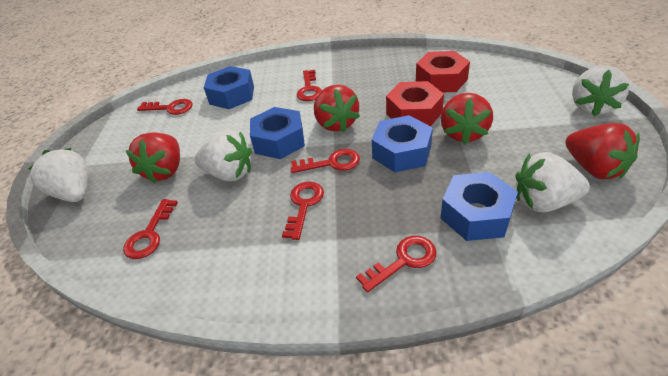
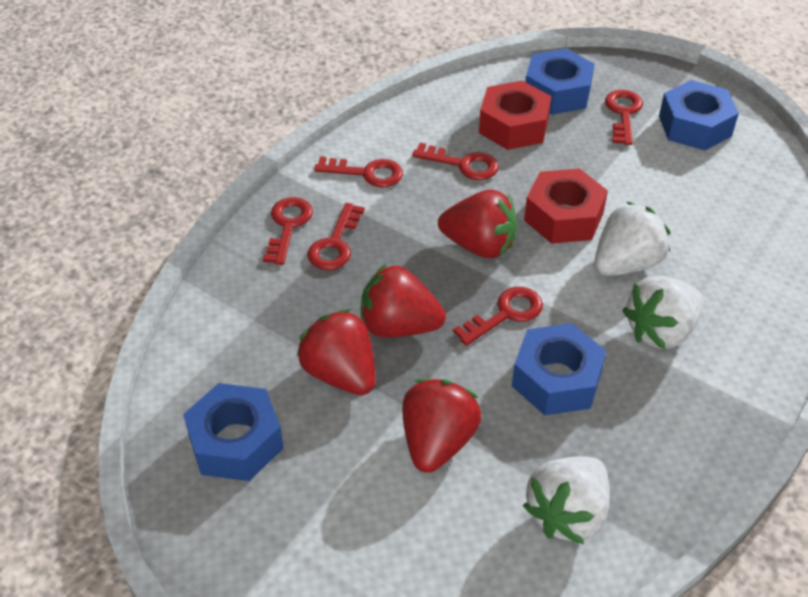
white strawberry: 4 -> 3

